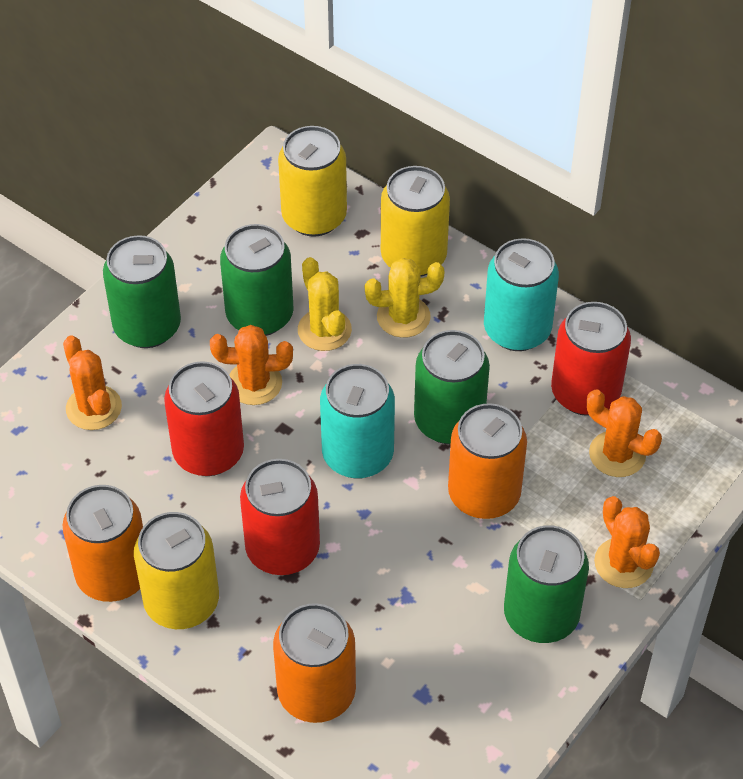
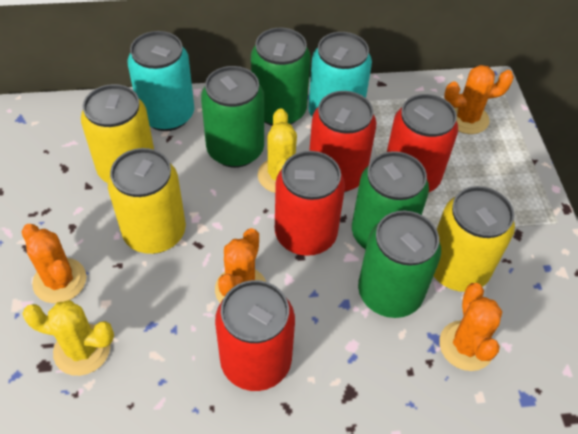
orange can: 3 -> 0
red can: 3 -> 4

